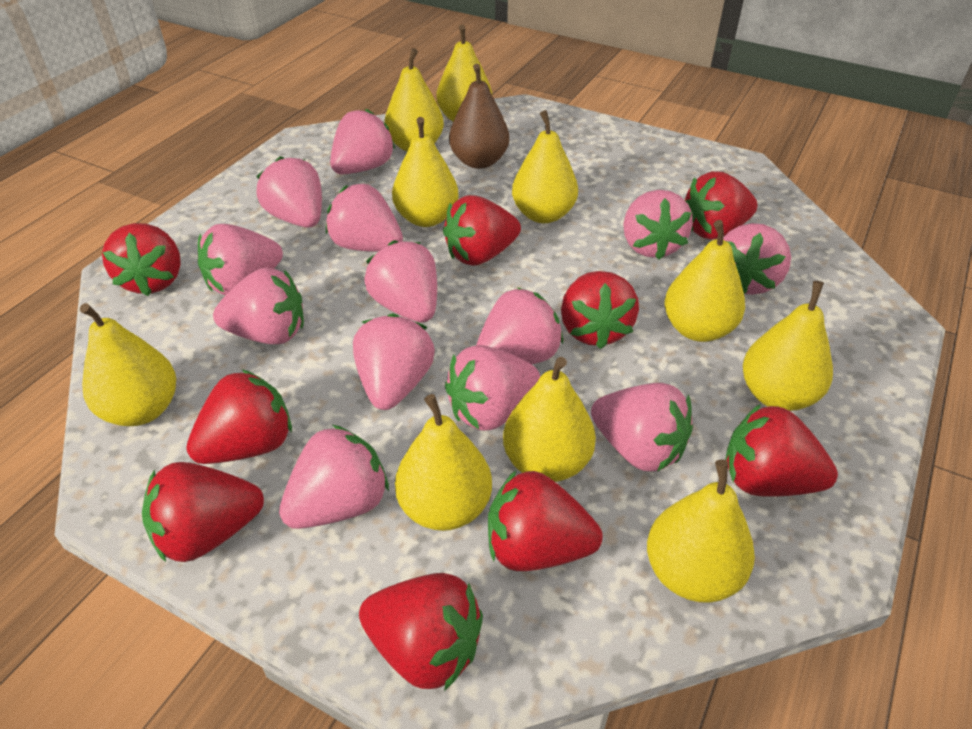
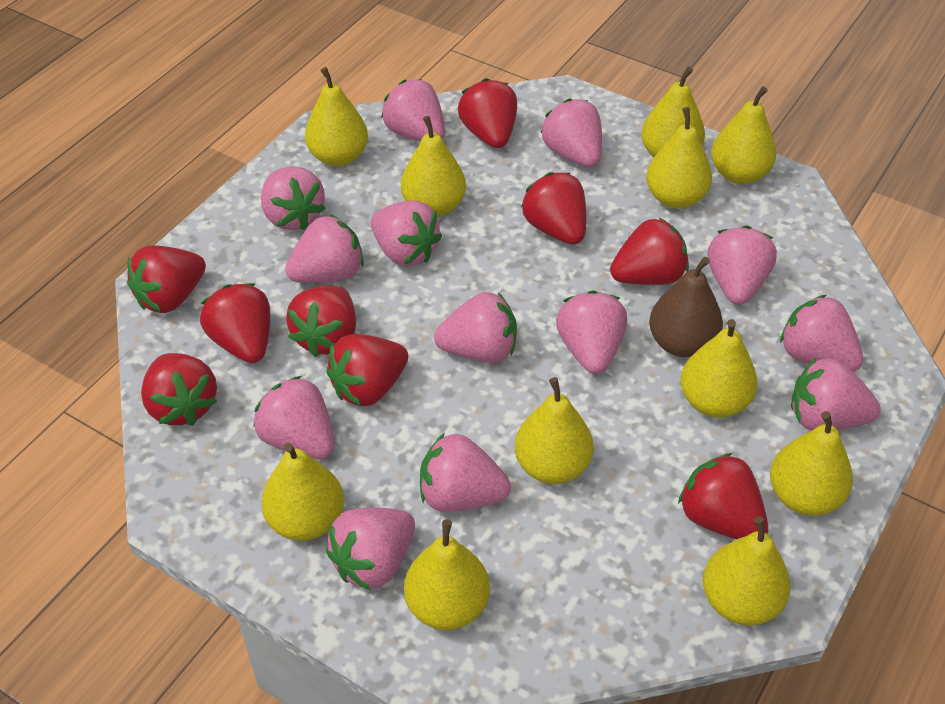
yellow pear: 10 -> 11

